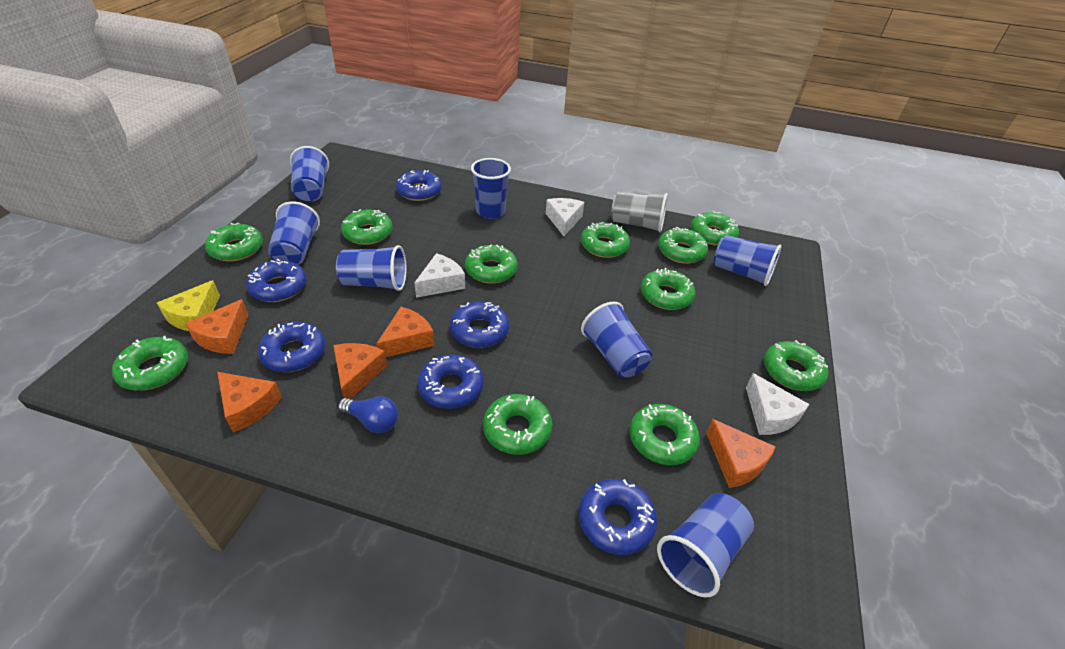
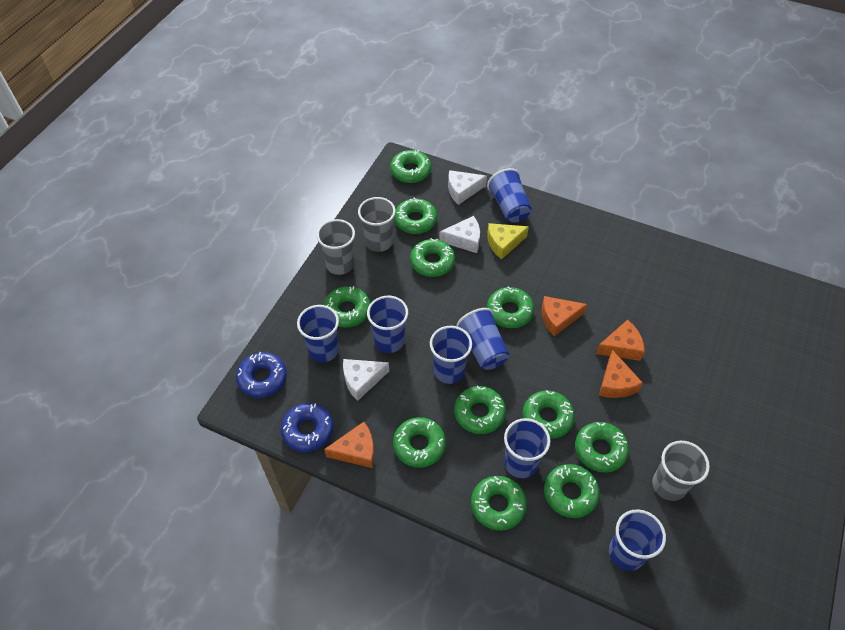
blue donut: 6 -> 2
blue light bulb: 1 -> 0
grey cup: 1 -> 3
orange cheese: 5 -> 4

